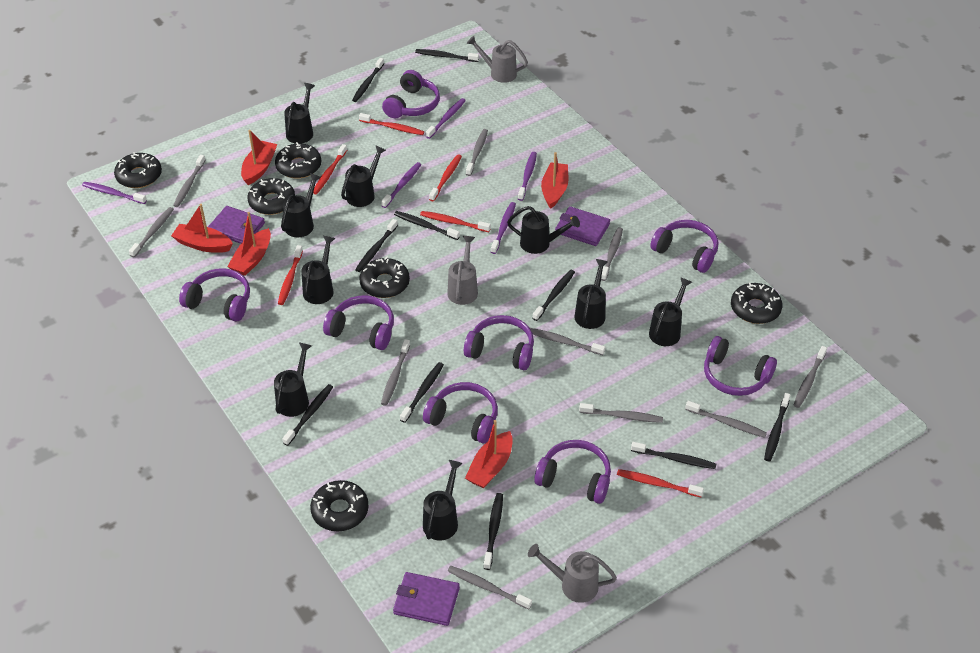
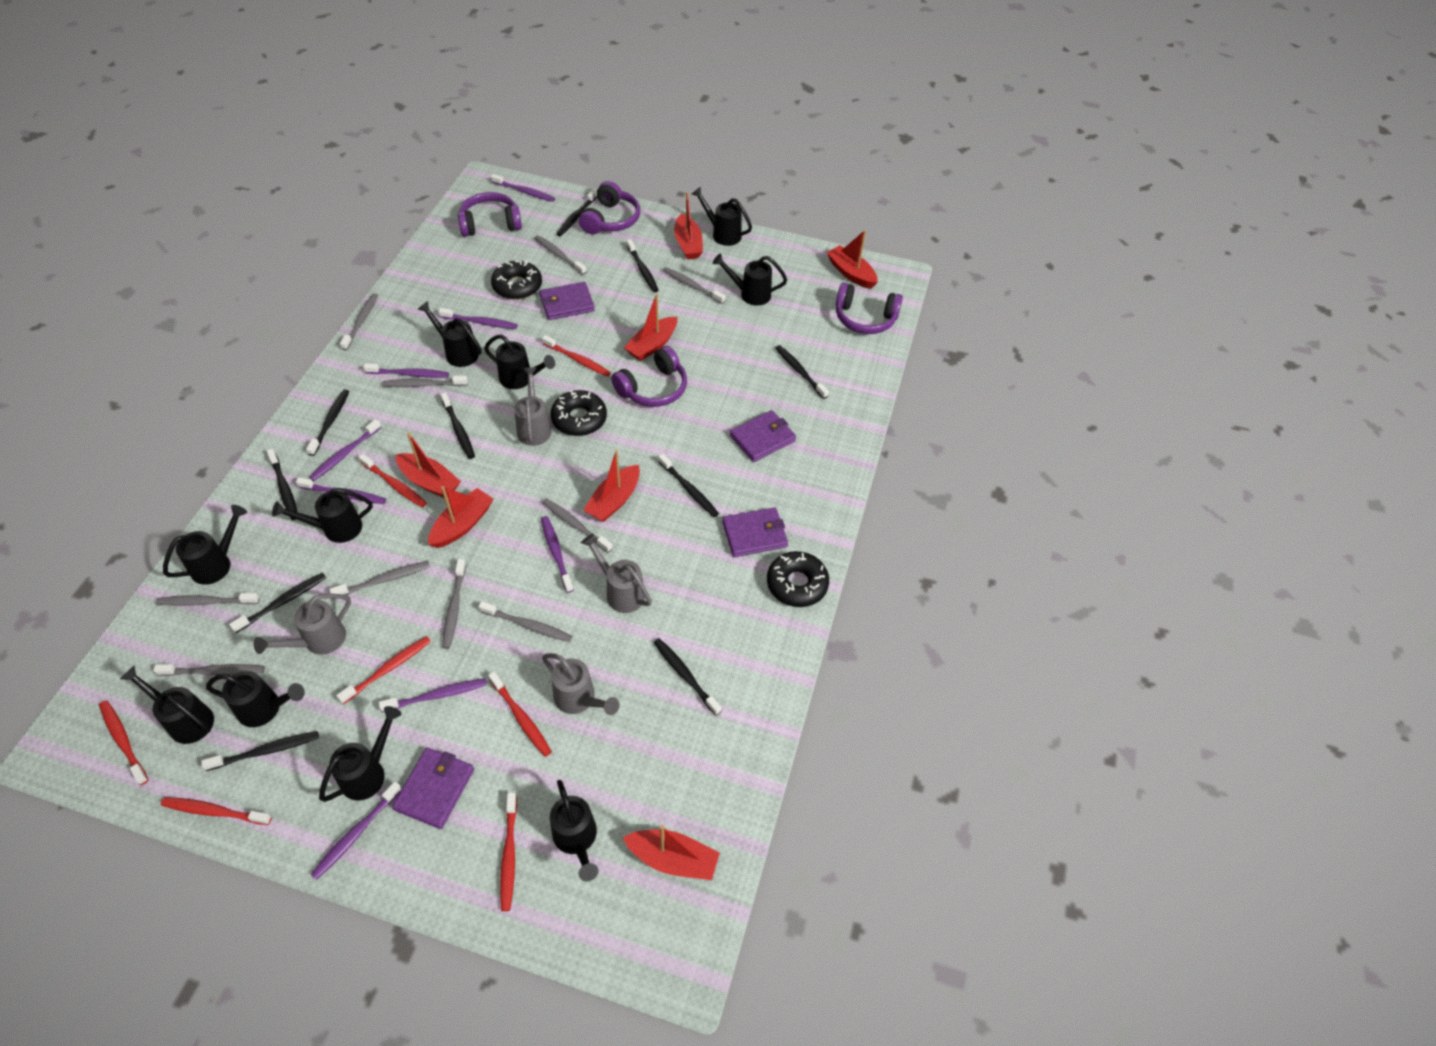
black donut: 6 -> 3
black watering can: 9 -> 10
grey watering can: 3 -> 4
purple headphones: 8 -> 4
purple toothbrush: 5 -> 8
purple wallet: 3 -> 4
red boat: 5 -> 7
red toothbrush: 6 -> 7

